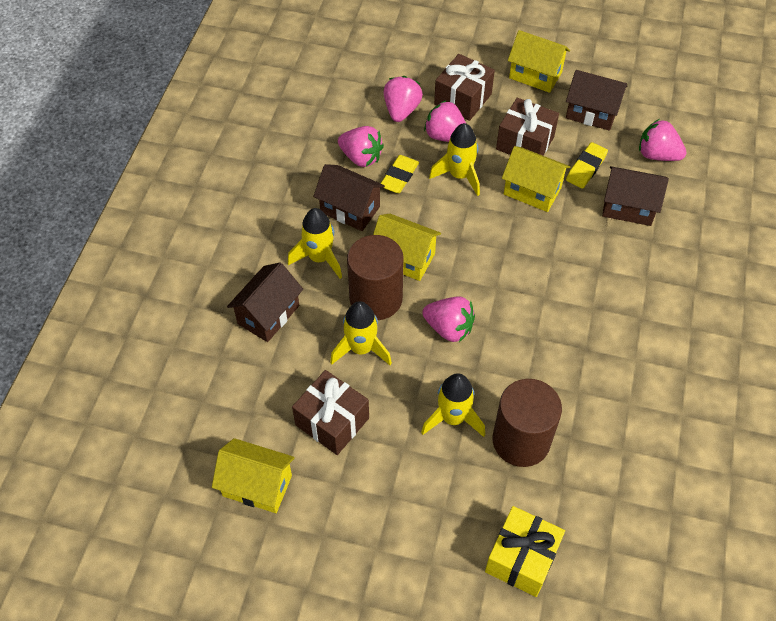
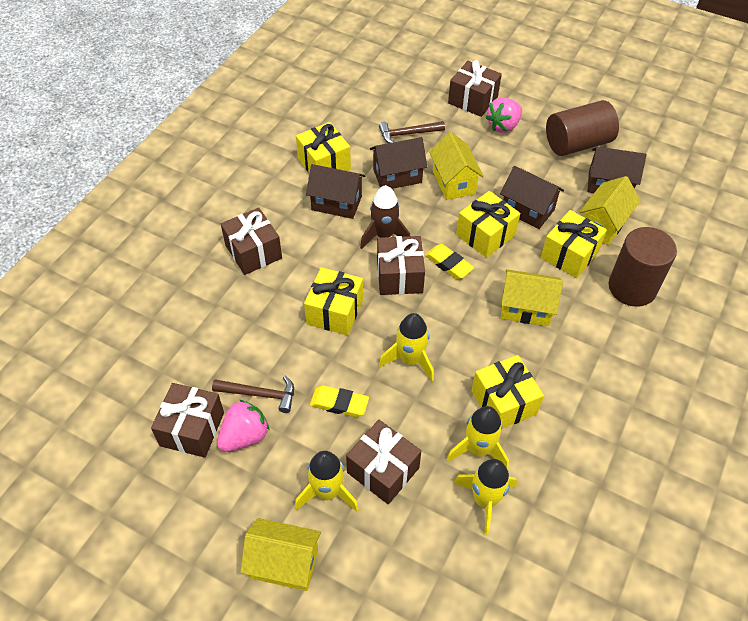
brown gift: 3 -> 5
brown hammer: 0 -> 2
brown rocket: 0 -> 1
pink strawberry: 5 -> 2
yellow gift: 1 -> 5

